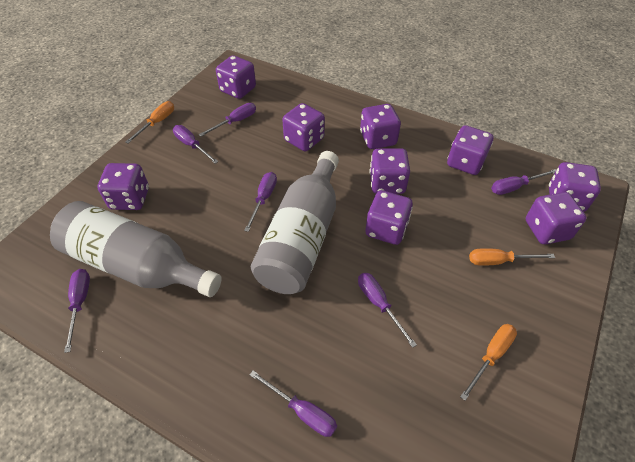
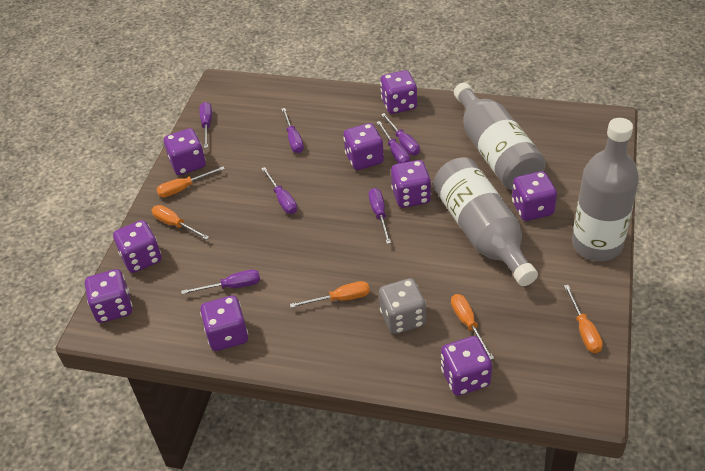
grey bottle: 2 -> 3
grey dice: 0 -> 1
orange screwdriver: 3 -> 5

